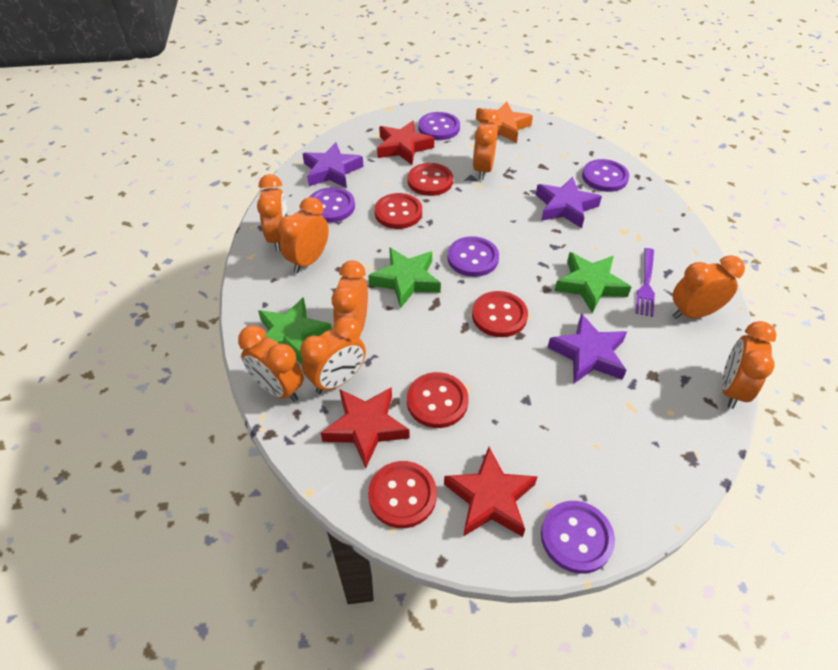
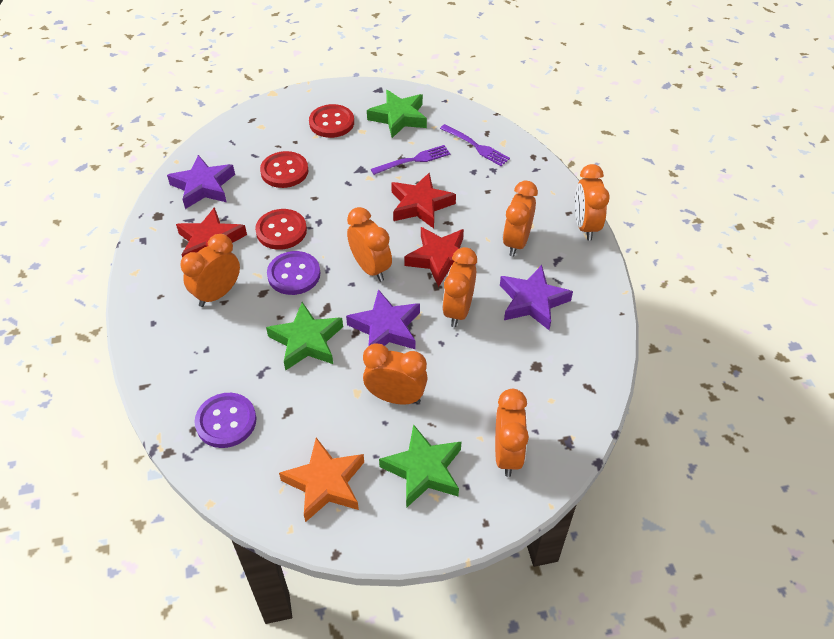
orange clock: 8 -> 7
purple button: 5 -> 2
purple fork: 1 -> 2
red button: 5 -> 3

